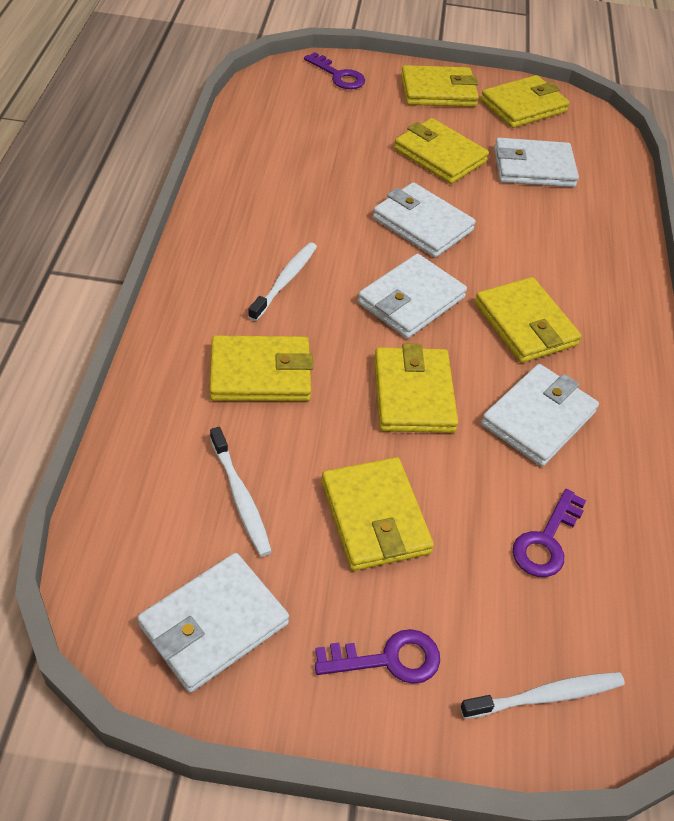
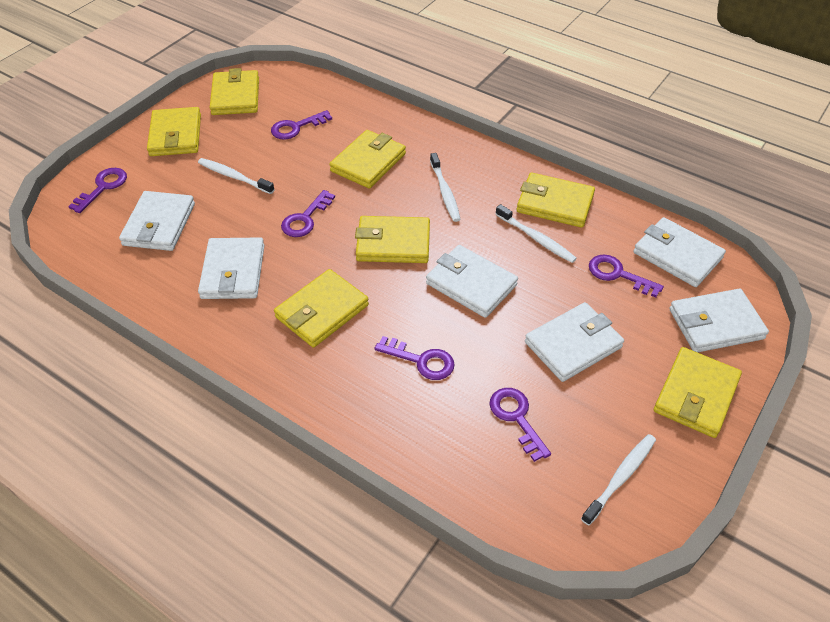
purple key: 3 -> 6
white toothbrush: 3 -> 4
white wallet: 5 -> 6

